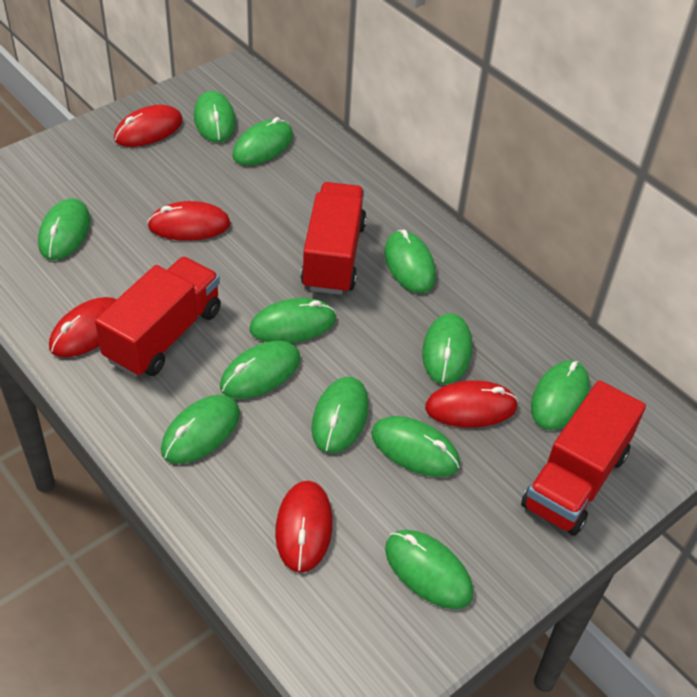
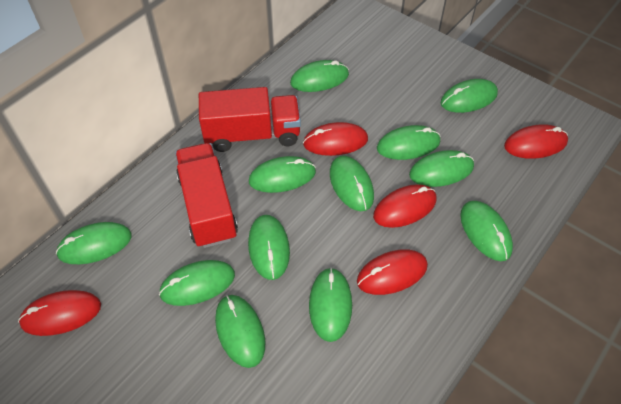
red truck: 3 -> 2

